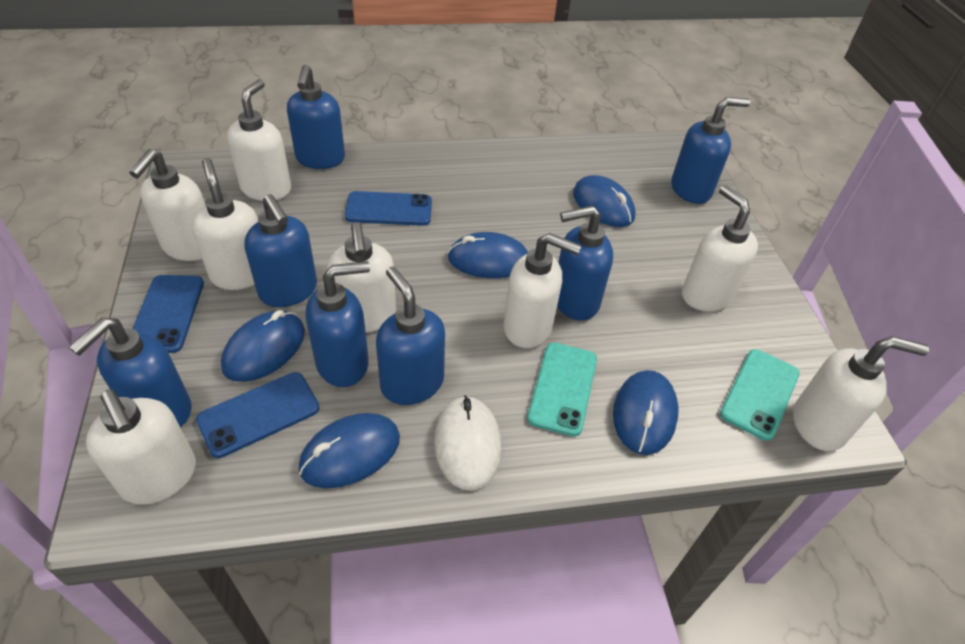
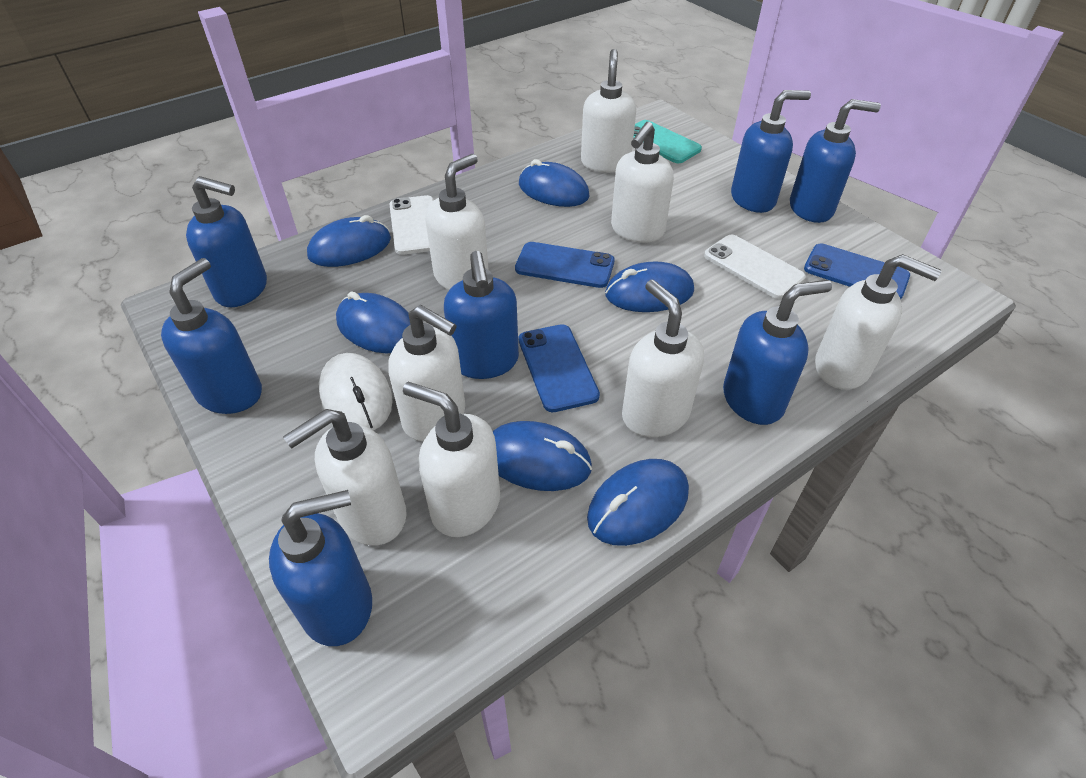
blue mouse: 5 -> 6
turquoise phone: 2 -> 1
white phone: 0 -> 2

